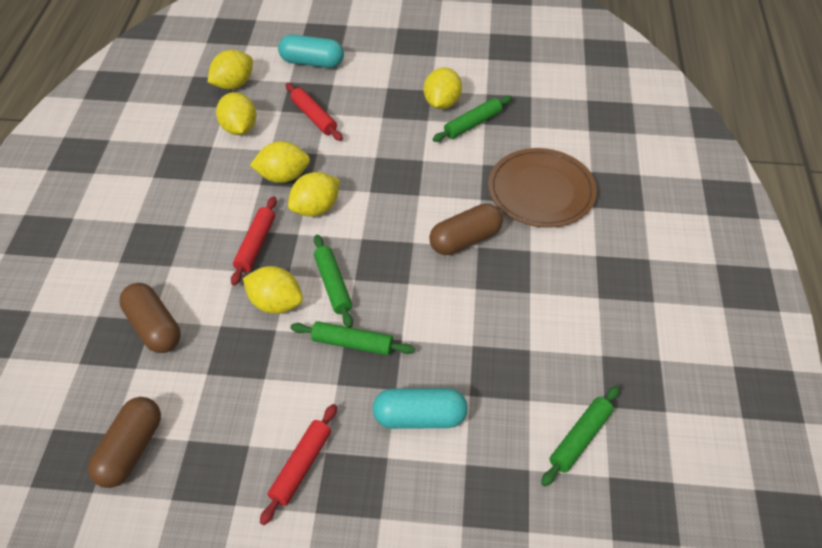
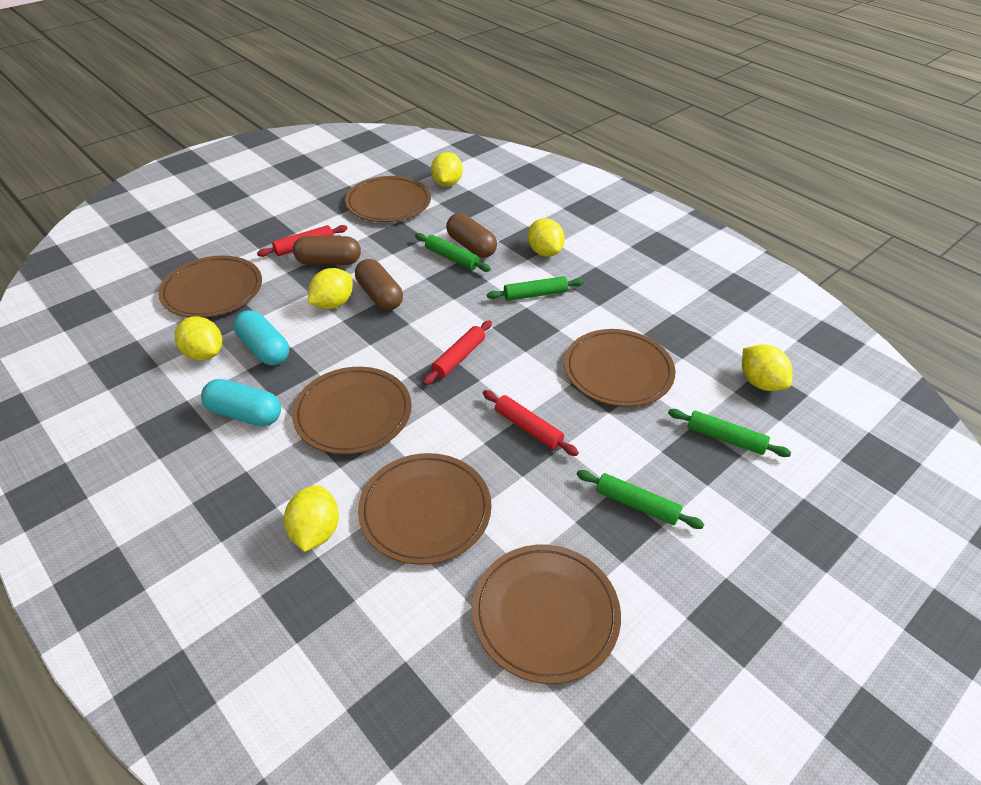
brown plate: 1 -> 6

